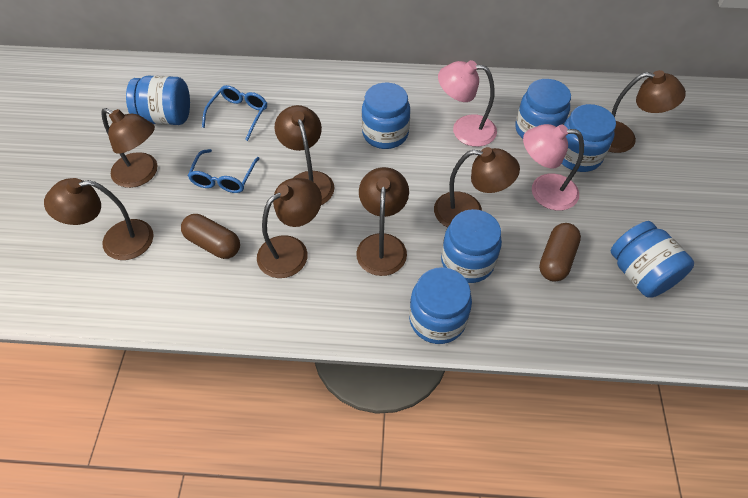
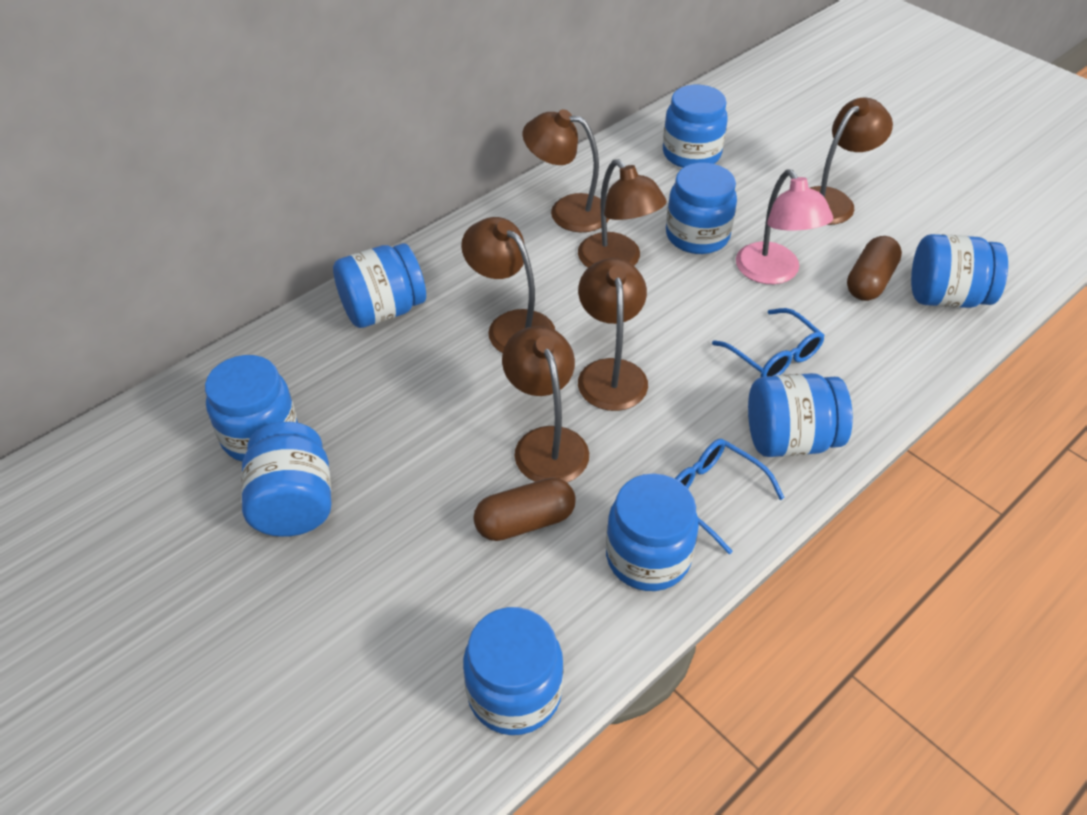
blue jar: 7 -> 9
brown lamp: 7 -> 6
pink lamp: 2 -> 1

